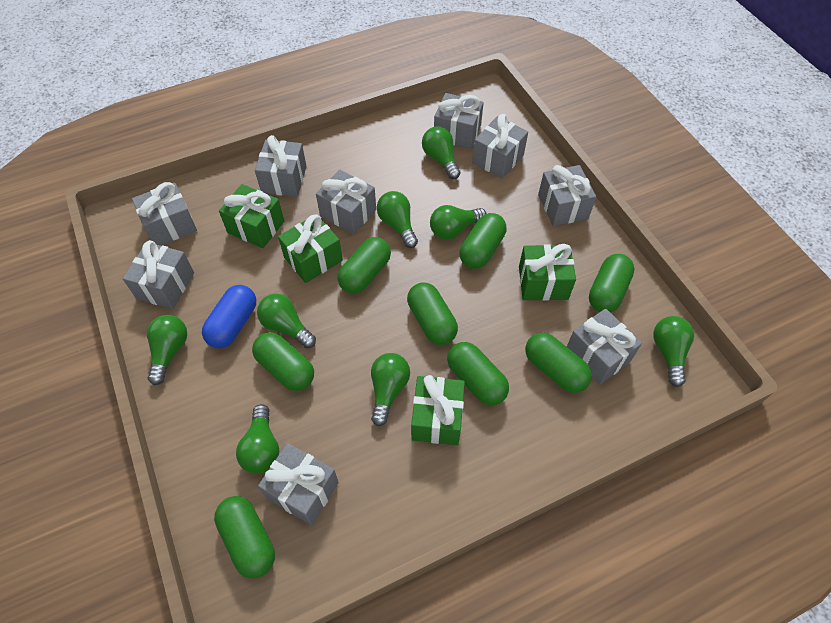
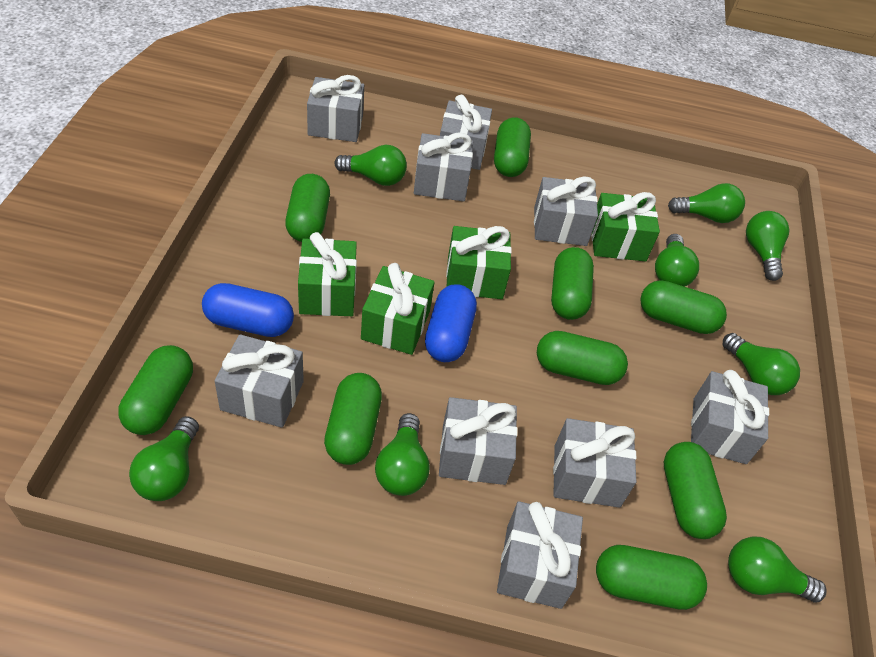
blue capsule: 1 -> 2
green capsule: 8 -> 9

